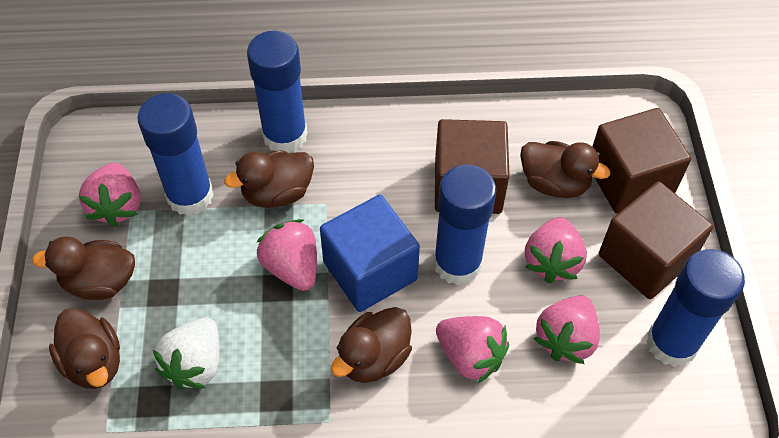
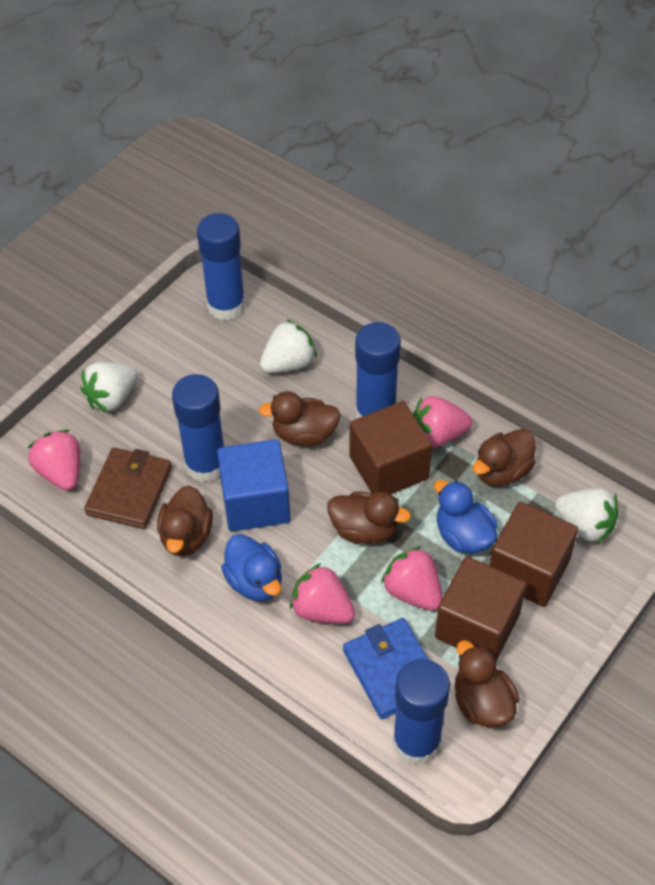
blue duck: 0 -> 2
blue wallet: 0 -> 1
brown wallet: 0 -> 1
pink strawberry: 5 -> 4
white strawberry: 1 -> 3

